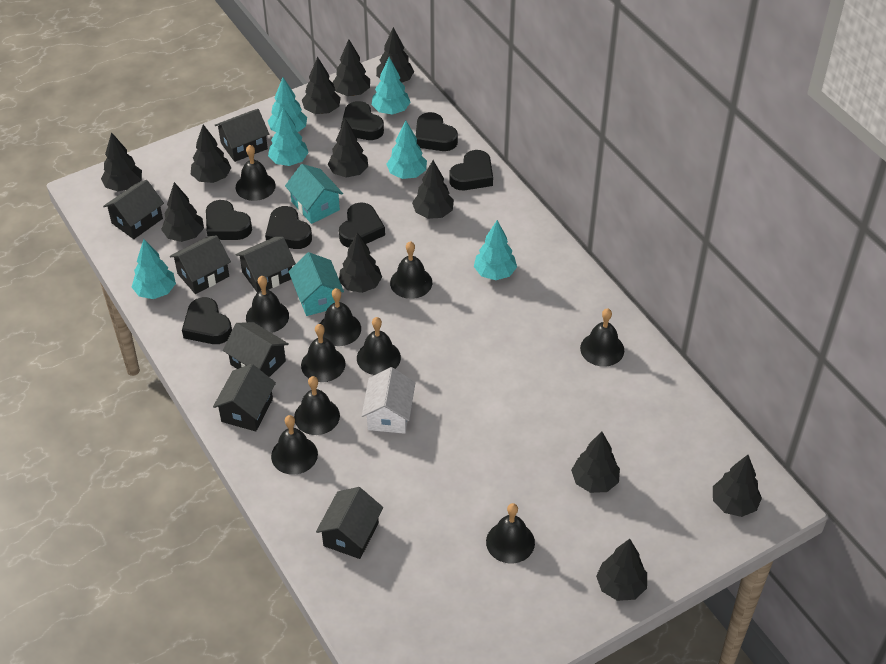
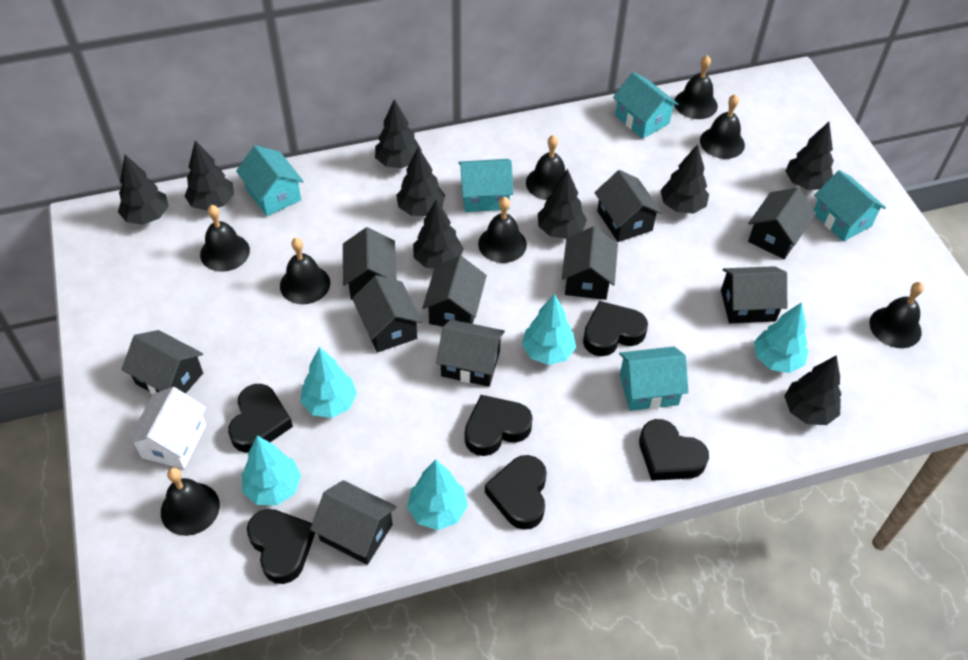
black bell: 10 -> 8
black heart: 7 -> 6
black house: 7 -> 10
black tree: 12 -> 9
turquoise house: 2 -> 5
turquoise tree: 6 -> 5

